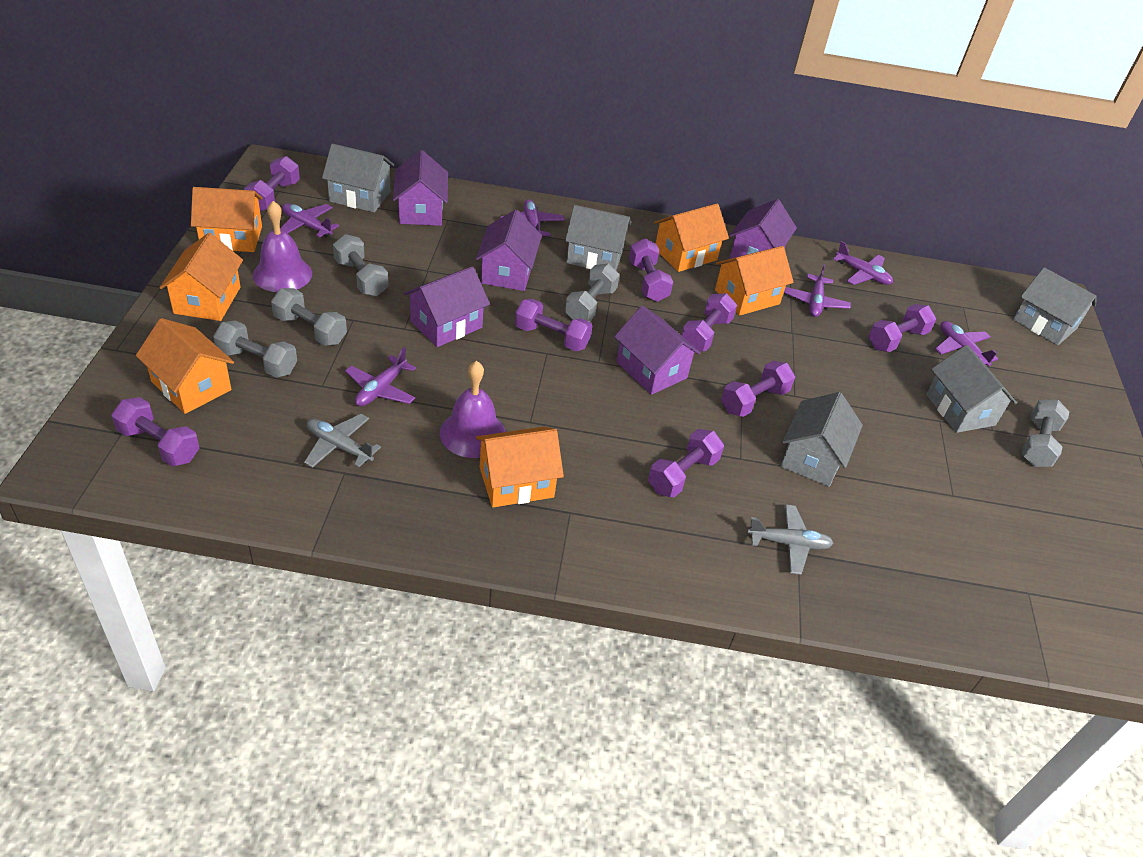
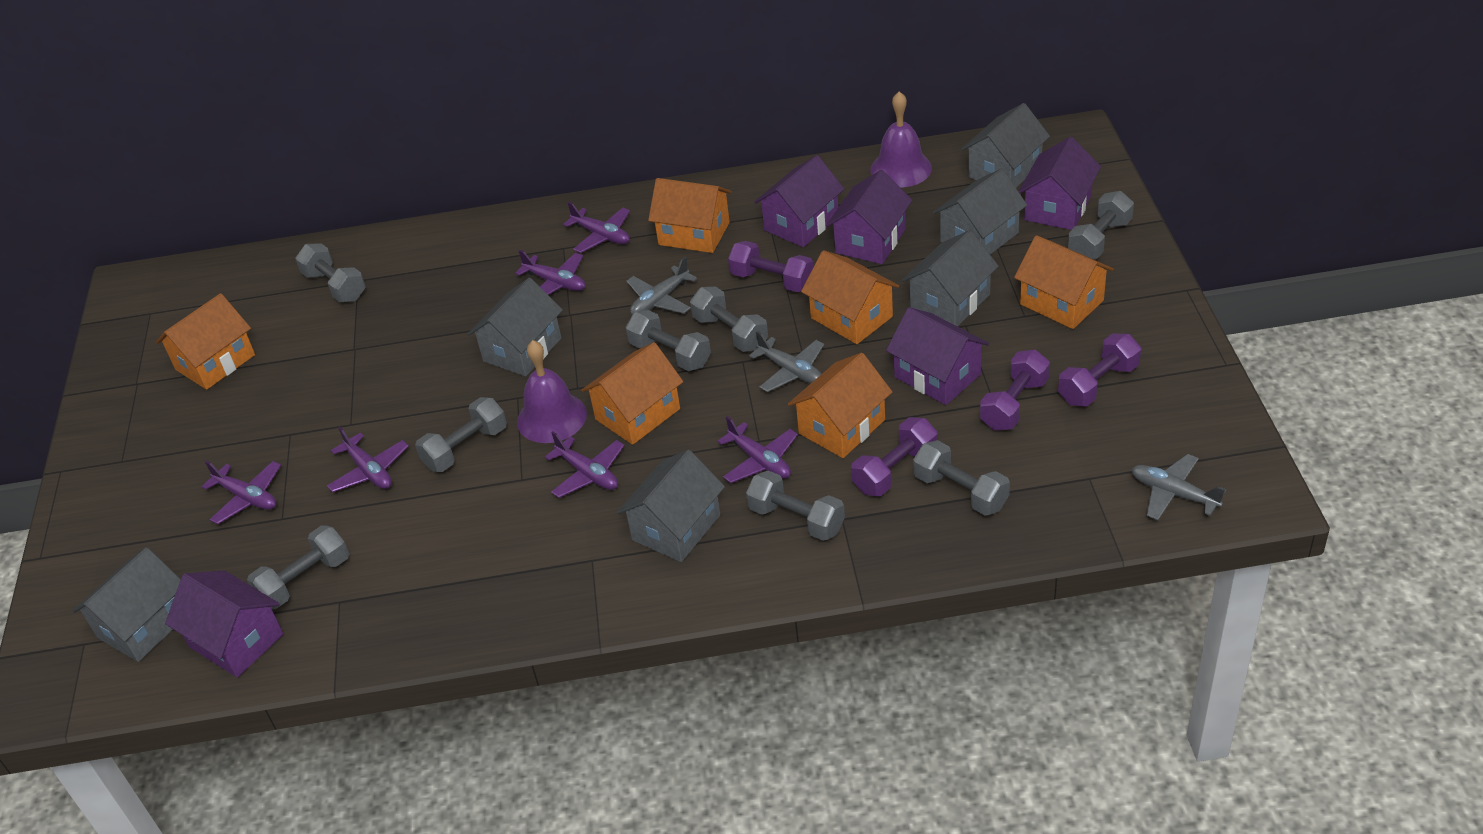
grey dumbbell: 5 -> 8
grey house: 5 -> 6
grey plane: 2 -> 3
purple dumbbell: 8 -> 4

